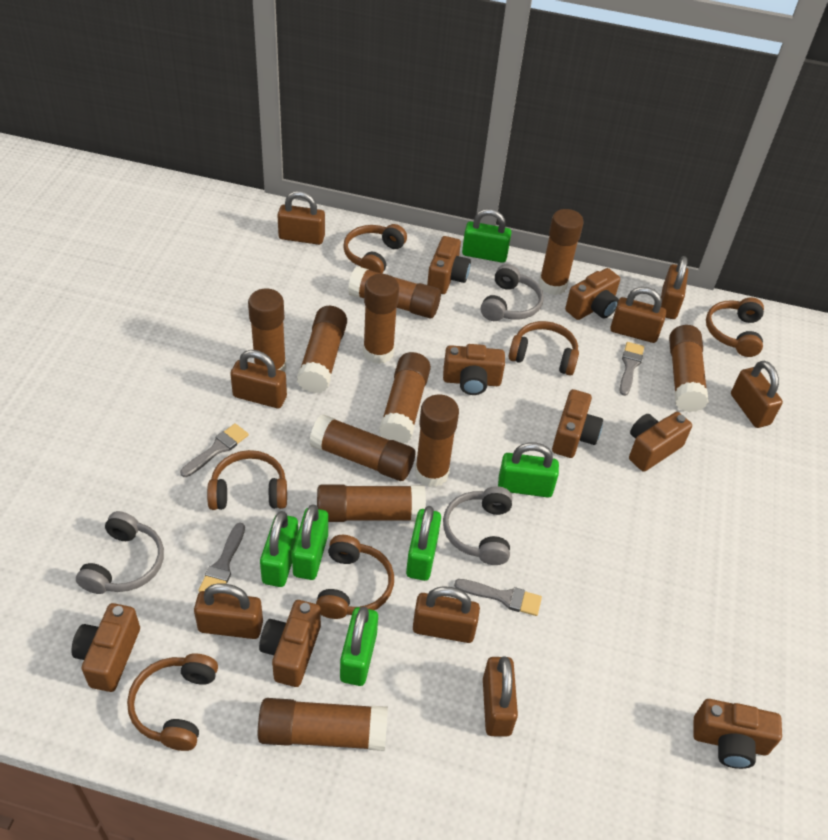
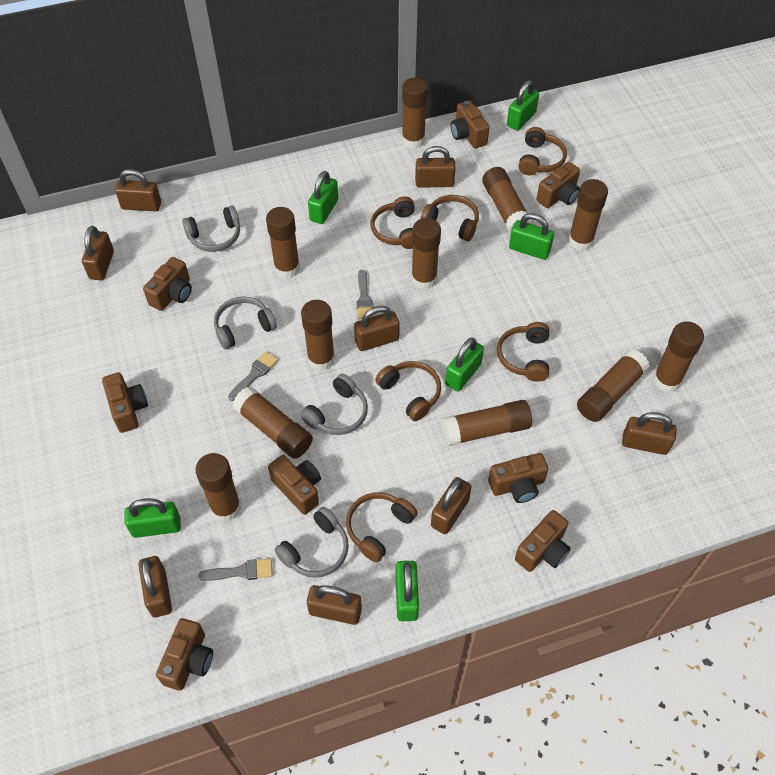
grey brush: 4 -> 3
grey headphones: 3 -> 4

